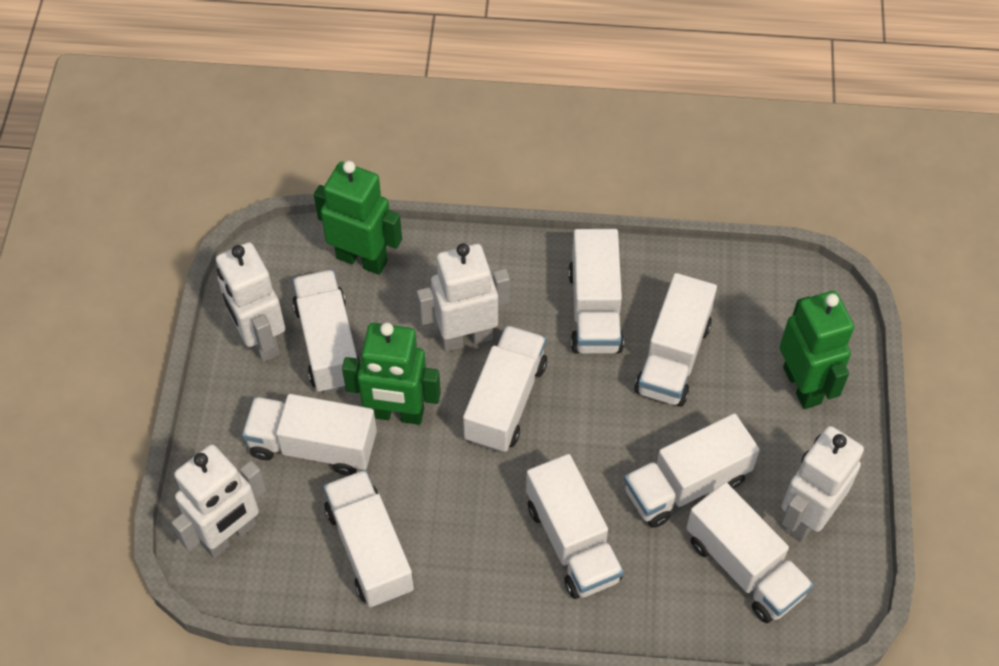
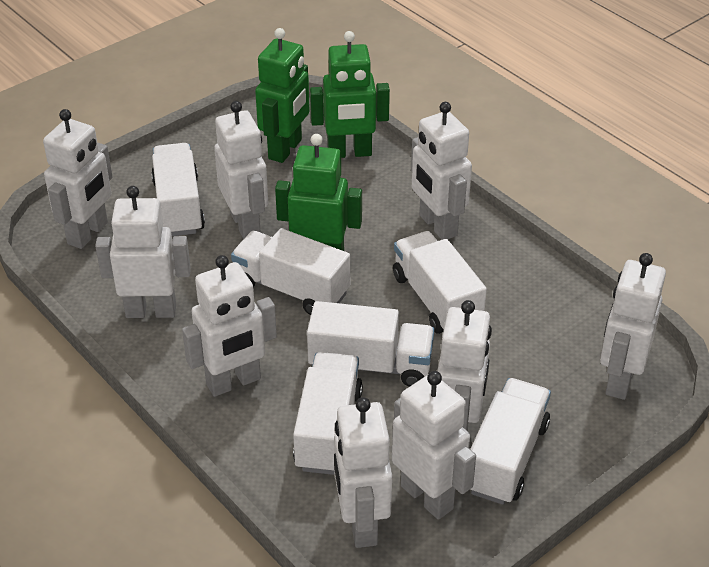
white robot: 4 -> 9
white truck: 9 -> 6

